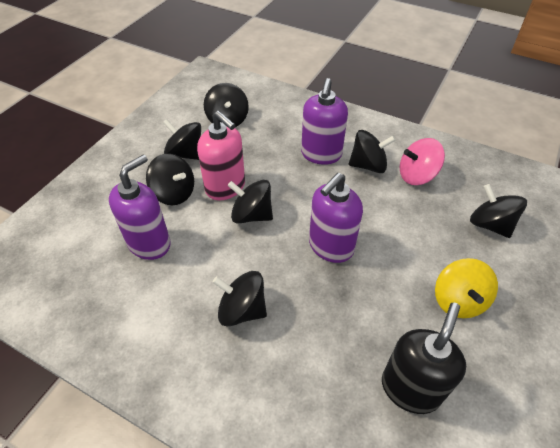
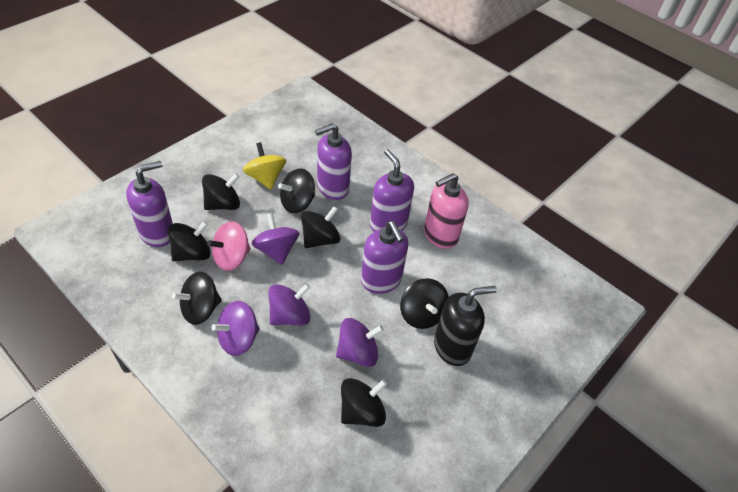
purple soap dispenser: 3 -> 4
purple spinning top: 0 -> 4

